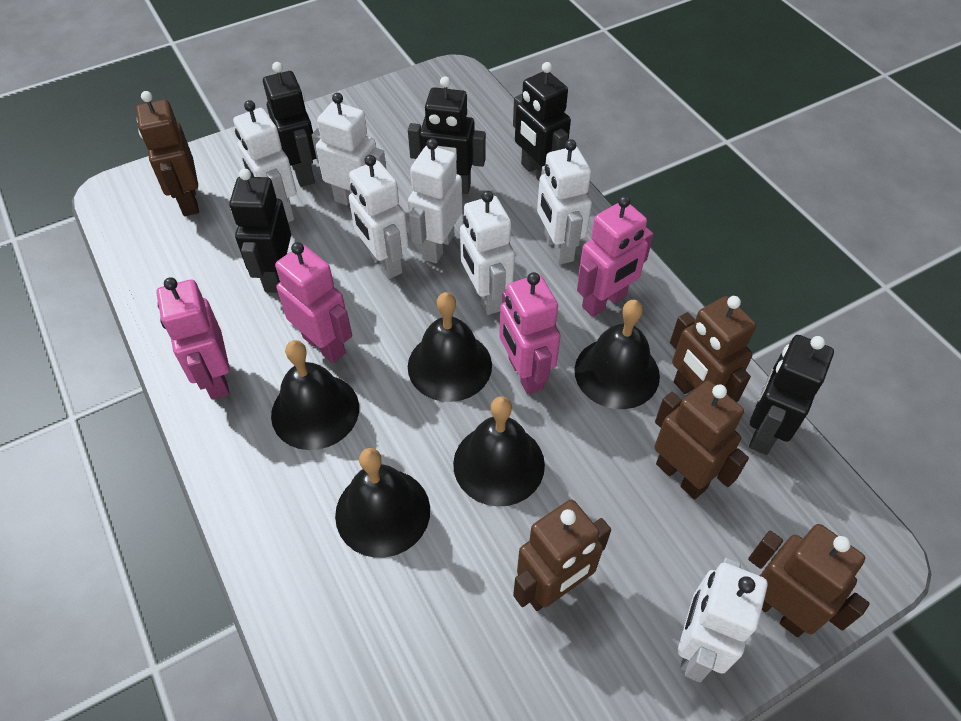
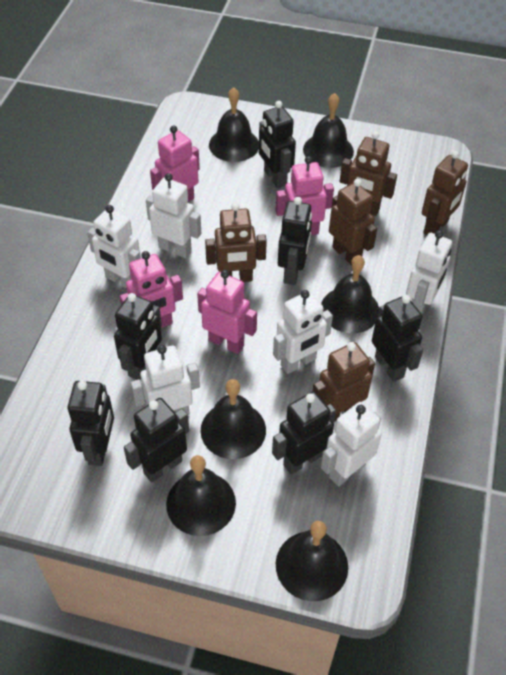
black bell: 5 -> 6
black robot: 5 -> 7
white robot: 7 -> 6

